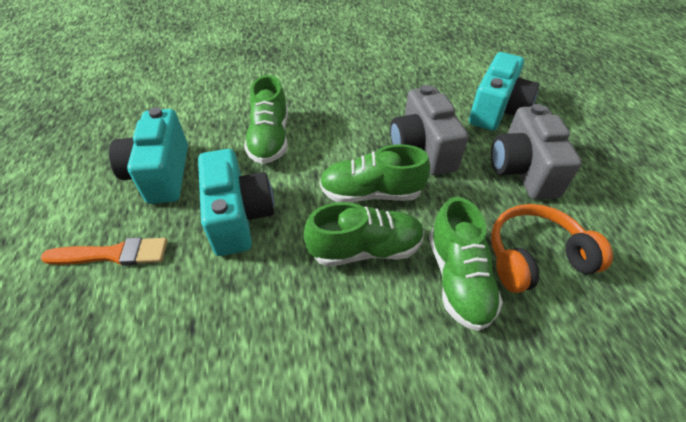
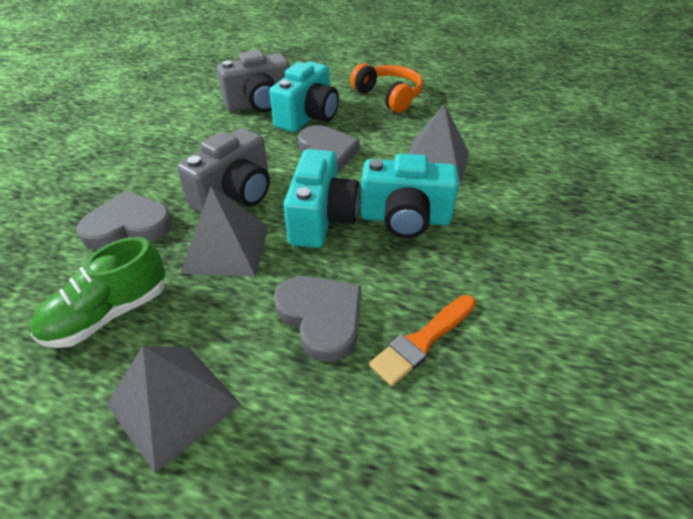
green shoe: 4 -> 1
grey heart: 0 -> 3
grey pyramid: 0 -> 3

